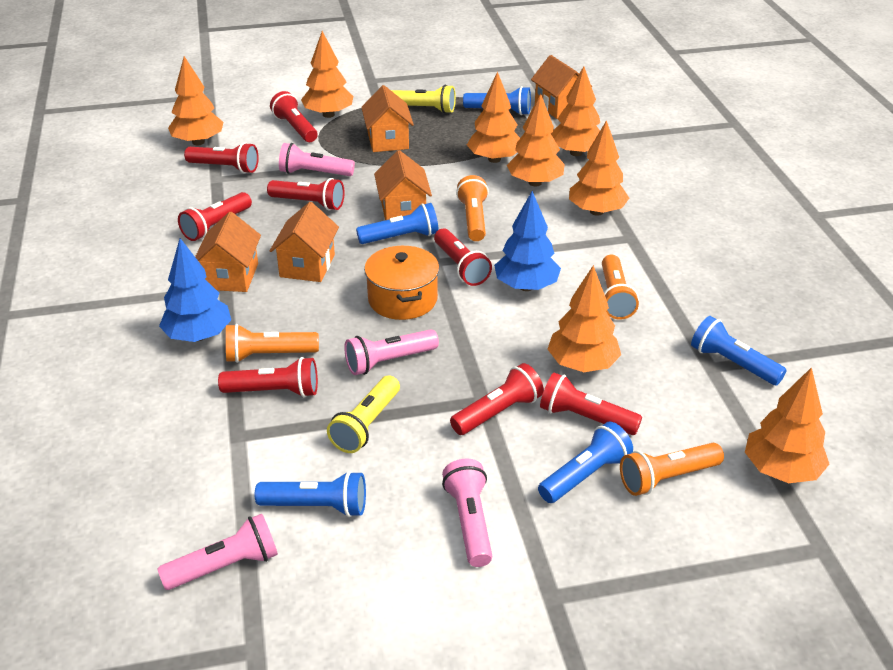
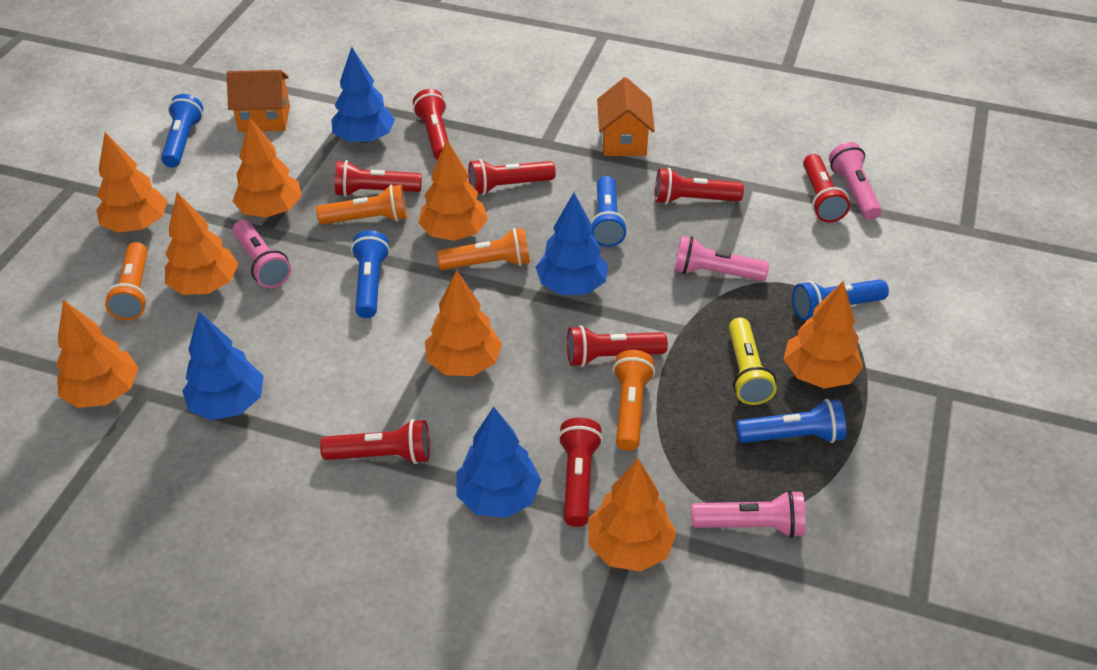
blue tree: 2 -> 4
orange house: 5 -> 2
orange pot: 1 -> 0
yellow flashlight: 2 -> 1

